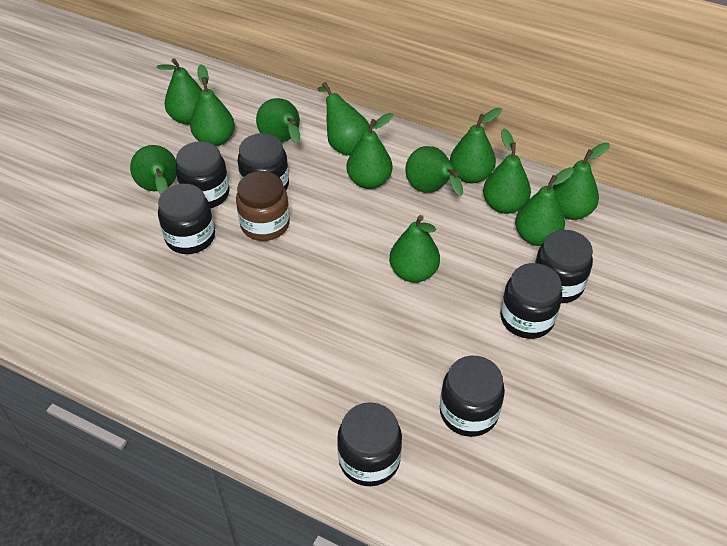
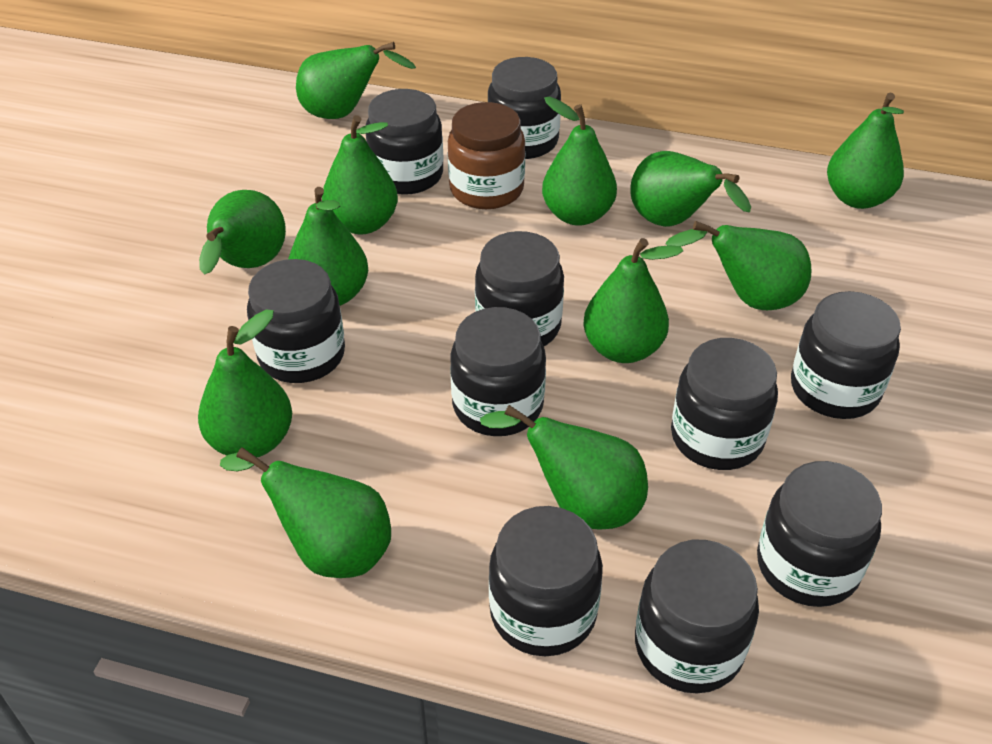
black jar: 7 -> 10

